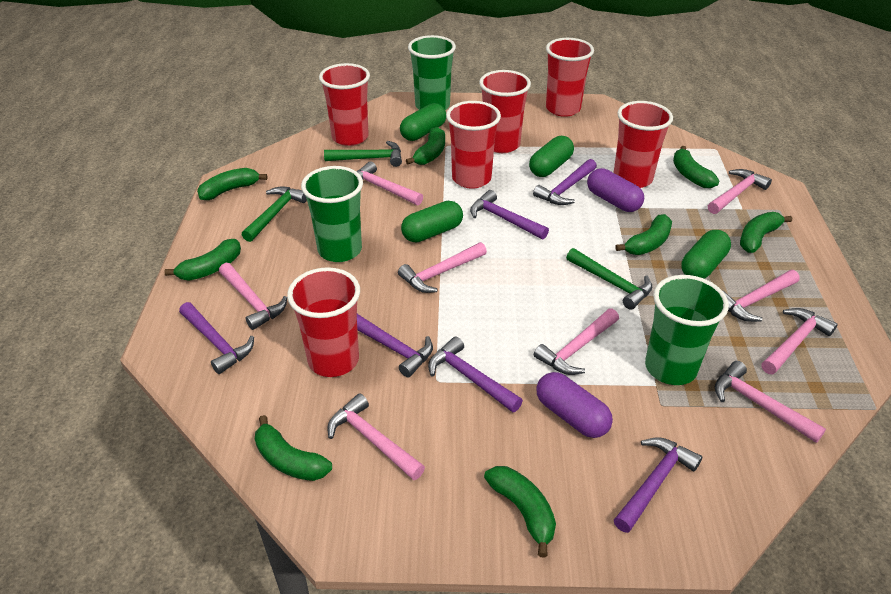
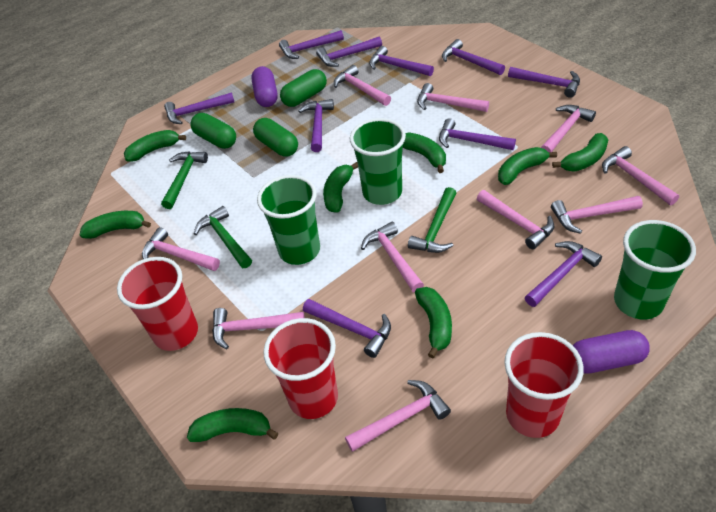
green capsule: 4 -> 3
pink hammer: 9 -> 10
purple hammer: 6 -> 10
red cup: 6 -> 3

